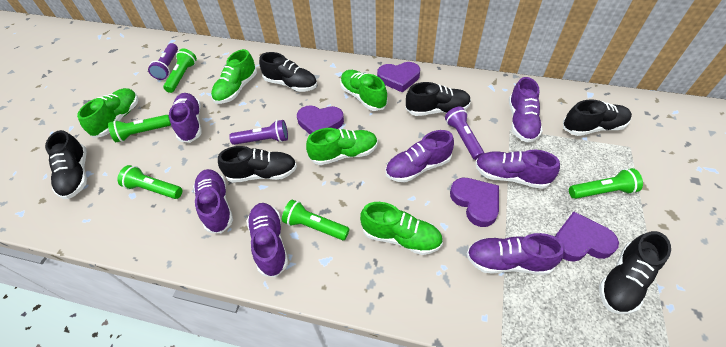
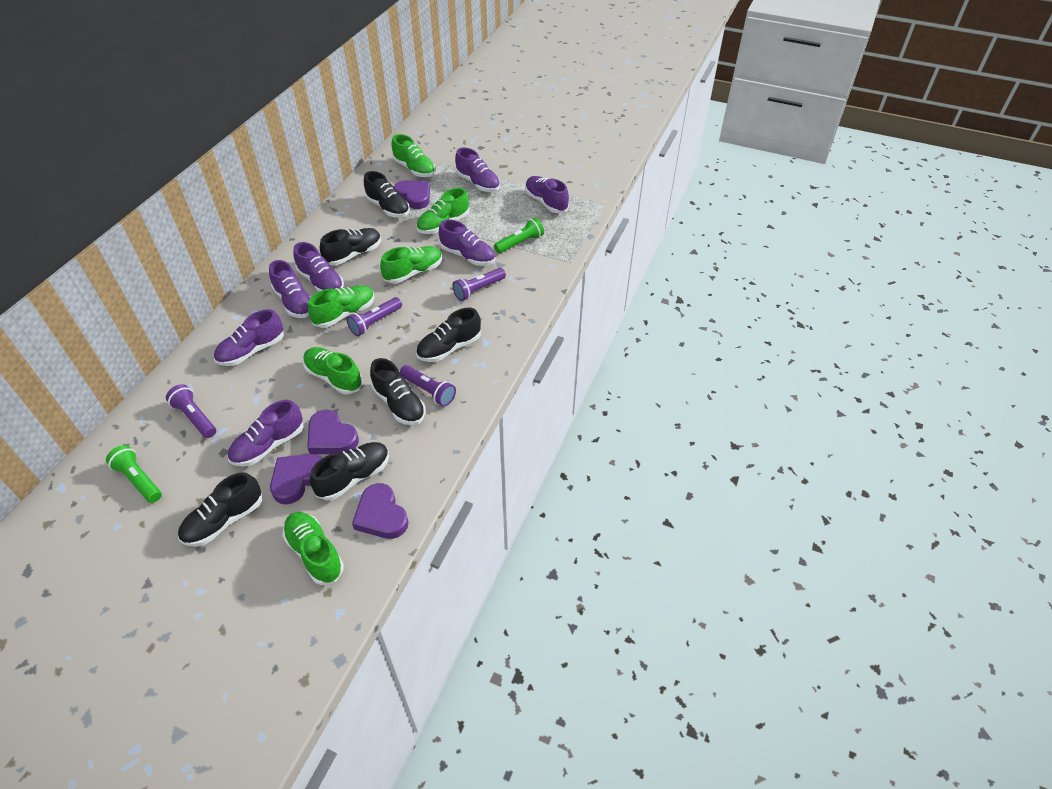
green flashlight: 5 -> 2
green shoe: 5 -> 6
purple flashlight: 3 -> 4

